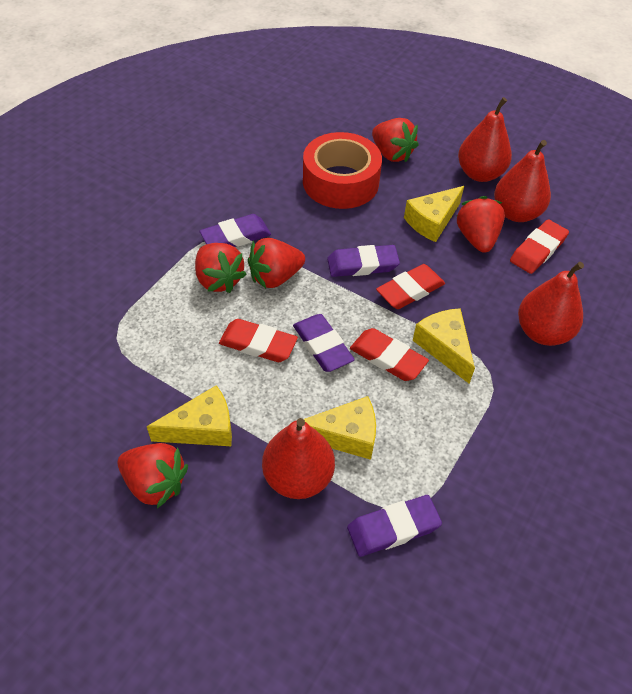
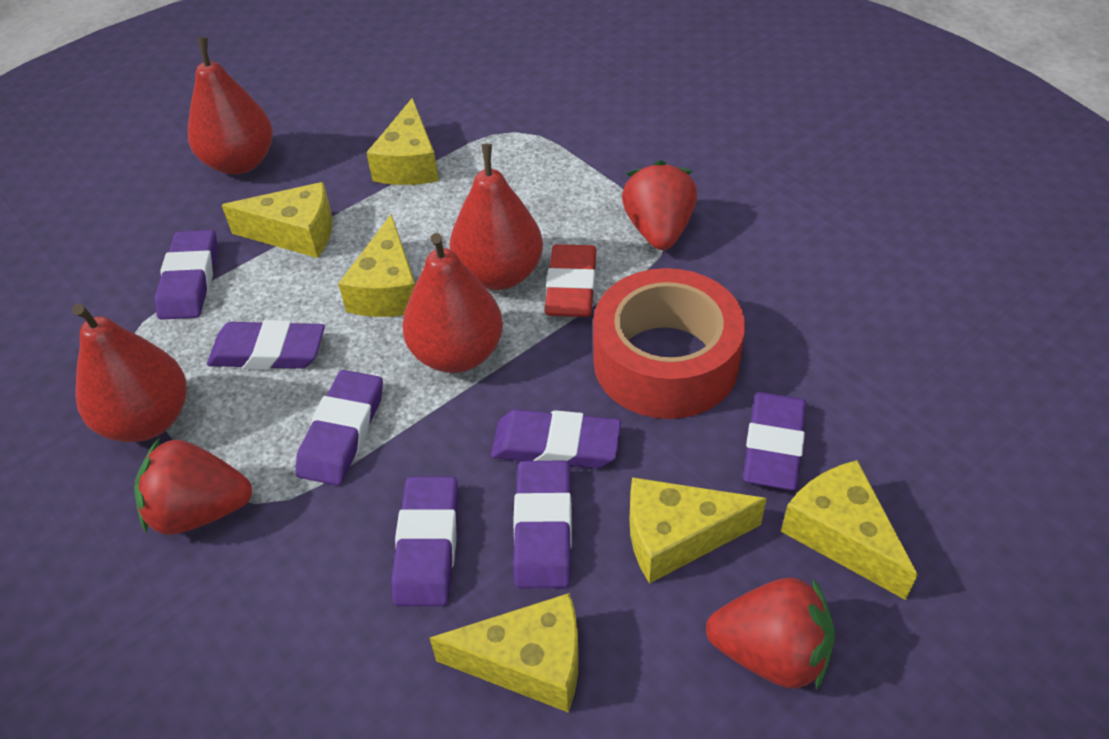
purple eraser: 4 -> 7
red eraser: 4 -> 1
red strawberry: 5 -> 3
yellow cheese: 4 -> 6

